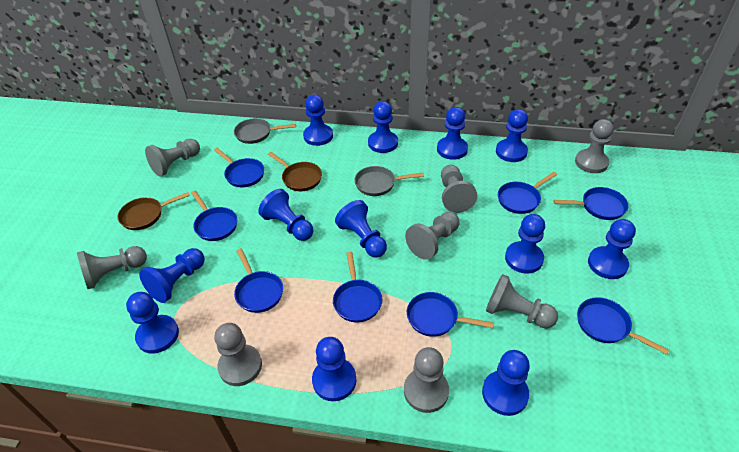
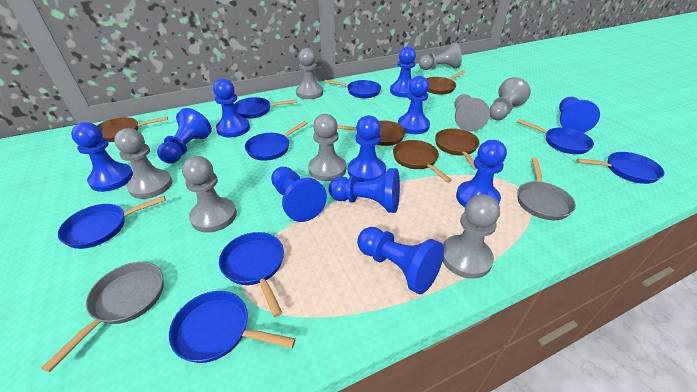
blue pawn: 12 -> 11
brown pan: 2 -> 5

